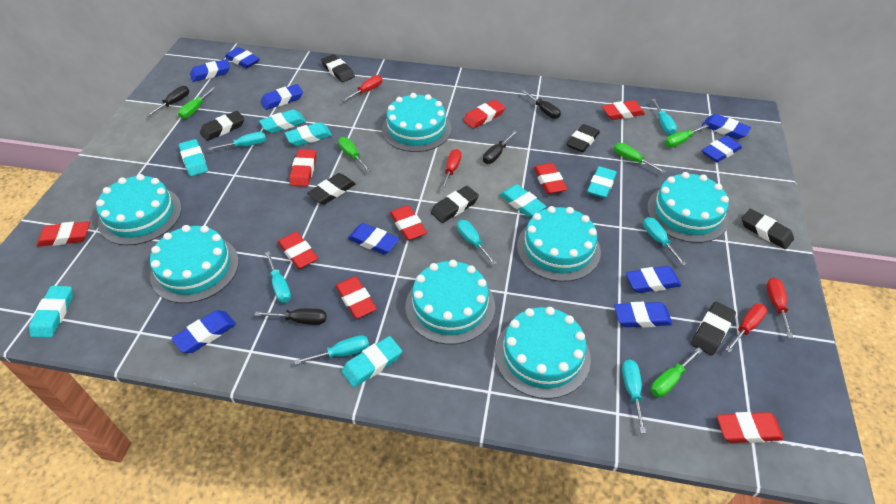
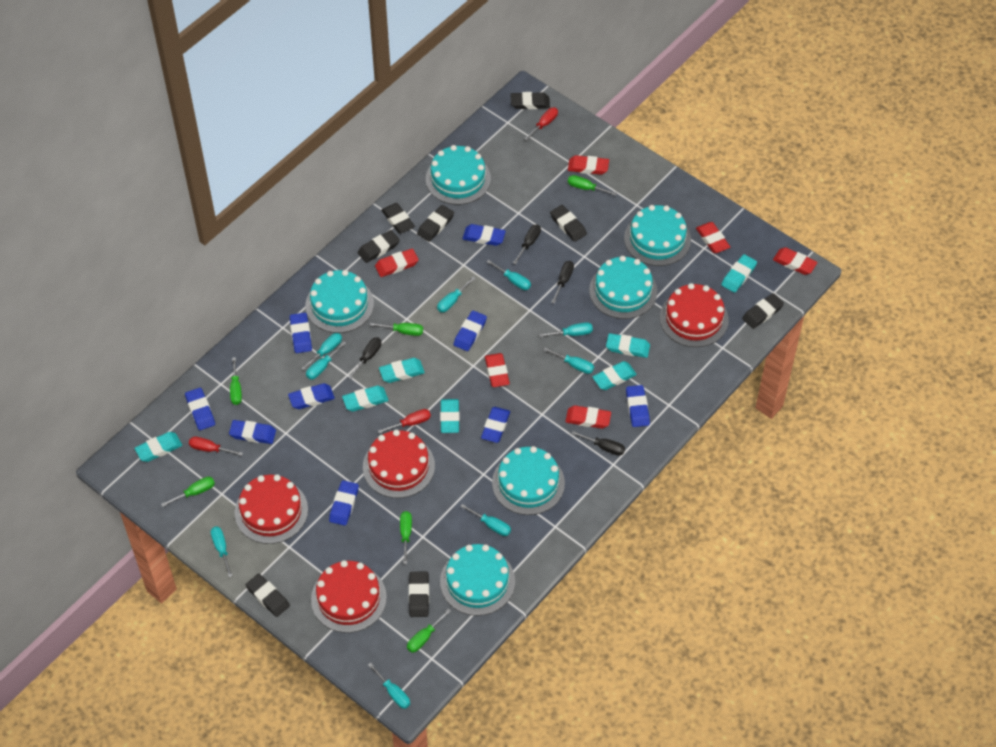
black eraser: 7 -> 8
green screwdriver: 5 -> 6
red cake: 0 -> 4
red eraser: 9 -> 6
red screwdriver: 4 -> 3
turquoise cake: 7 -> 6
turquoise screwdriver: 7 -> 9

